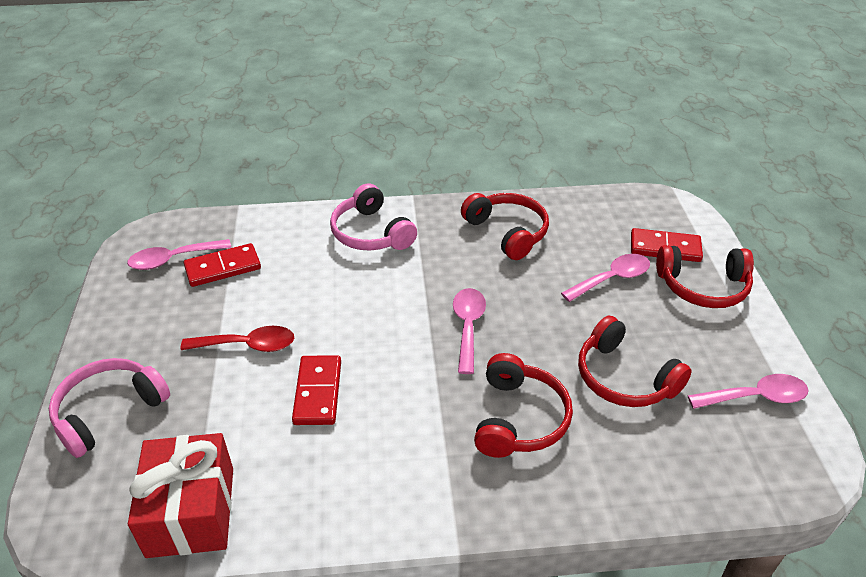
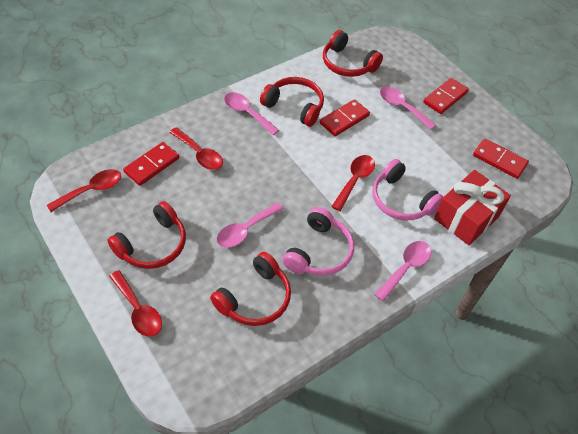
red domino: 3 -> 4
red spoon: 1 -> 4

